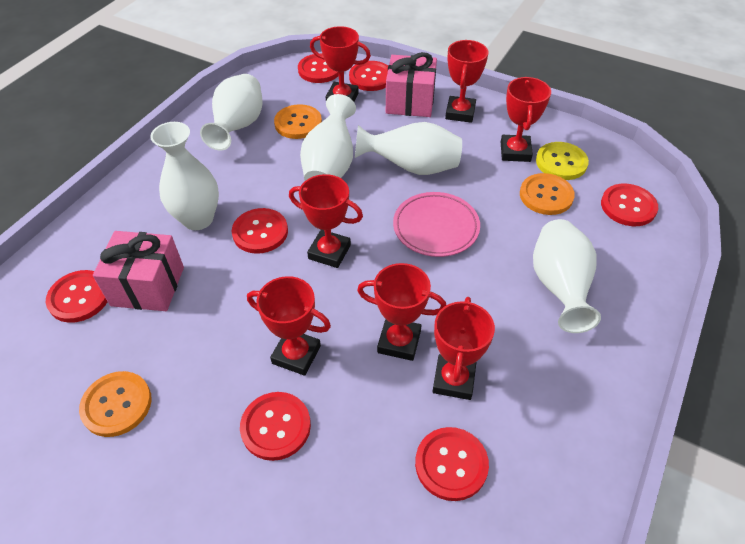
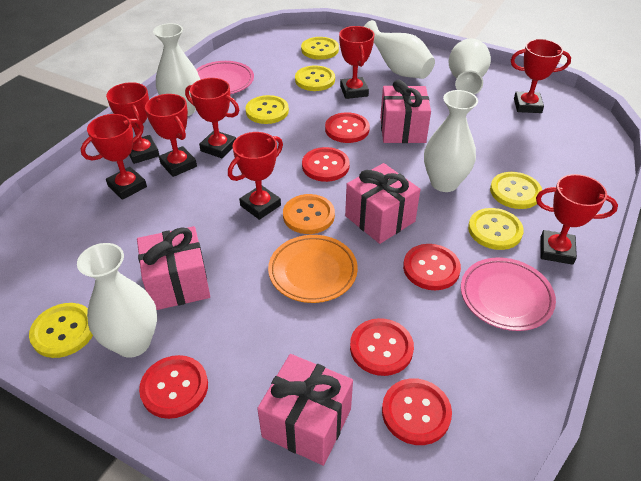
orange button: 3 -> 1
orange plate: 0 -> 1
pink gift: 2 -> 4
pink plate: 1 -> 2
red button: 7 -> 6
red trophy: 7 -> 8
yellow button: 1 -> 6

